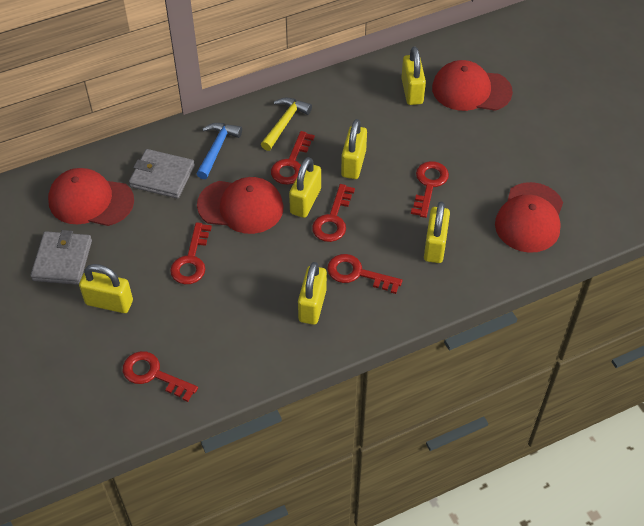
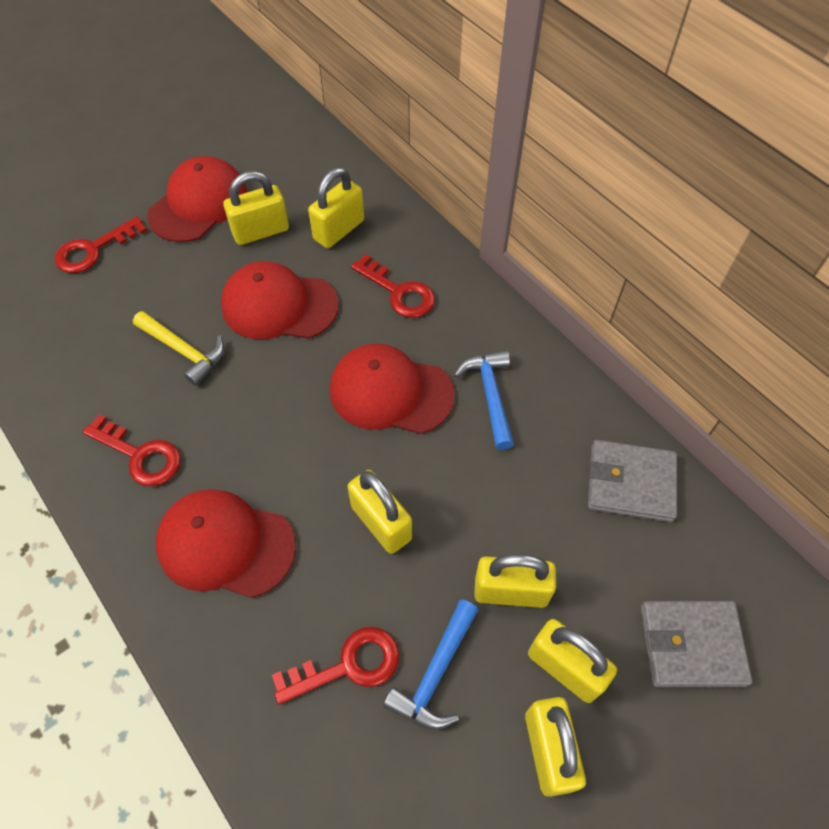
blue hammer: 1 -> 2
red key: 6 -> 4

